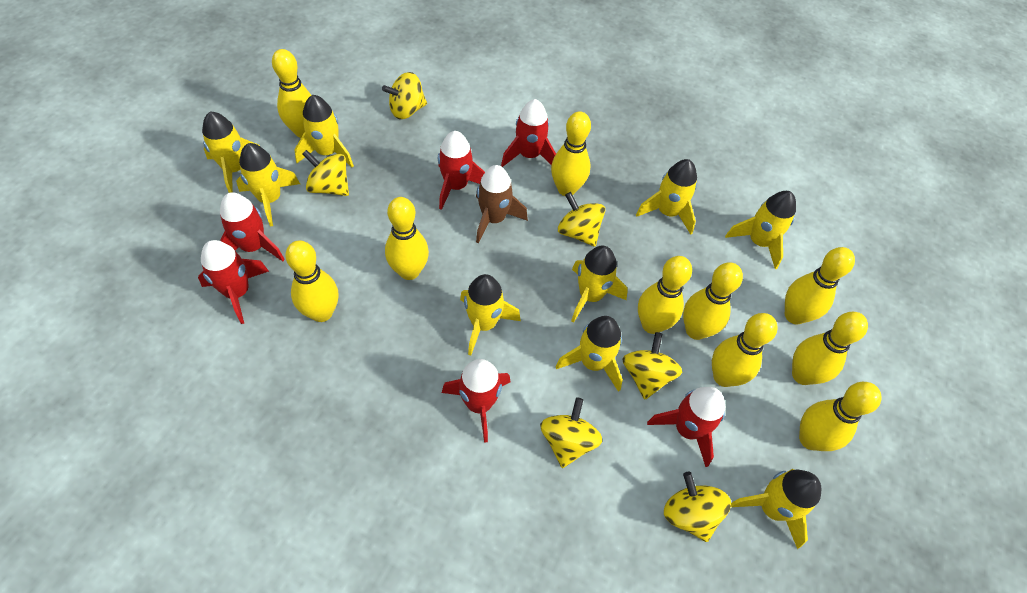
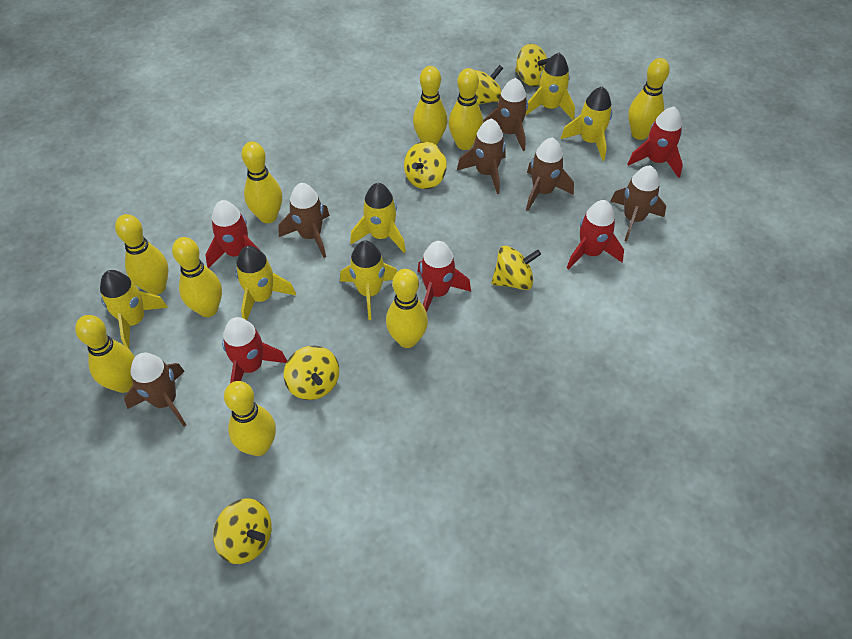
brown rocket: 1 -> 6
red rocket: 6 -> 5
yellow bowling pin: 10 -> 9
yellow rocket: 9 -> 6

